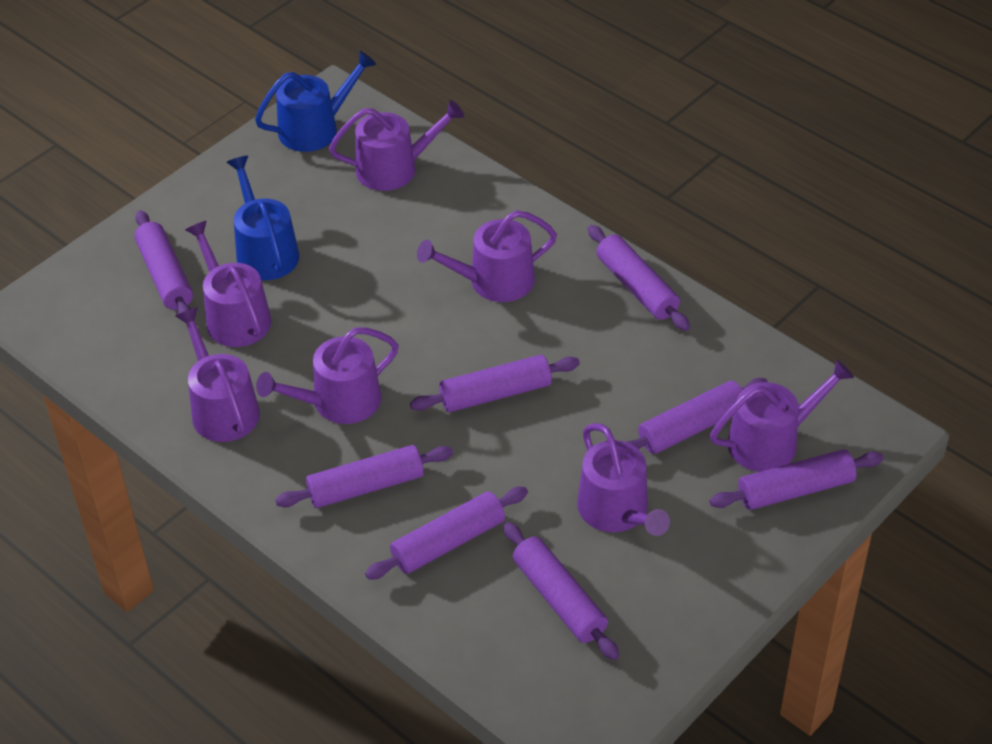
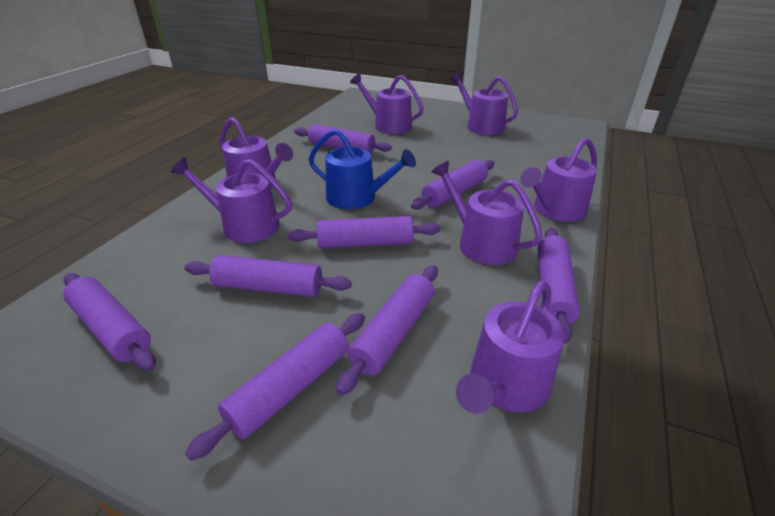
blue watering can: 2 -> 1

